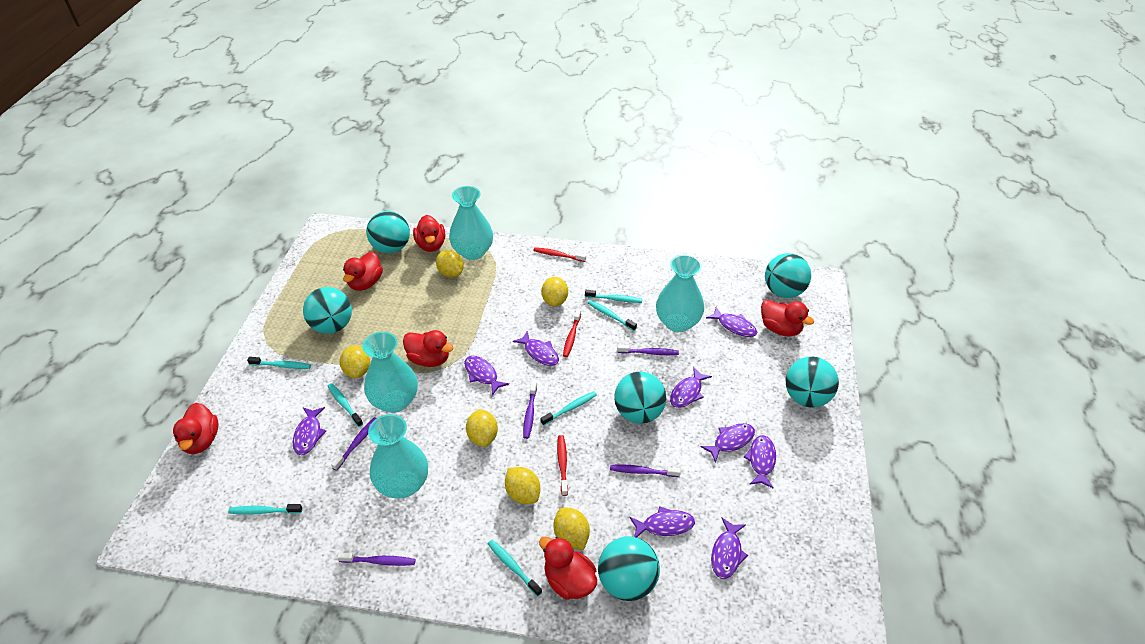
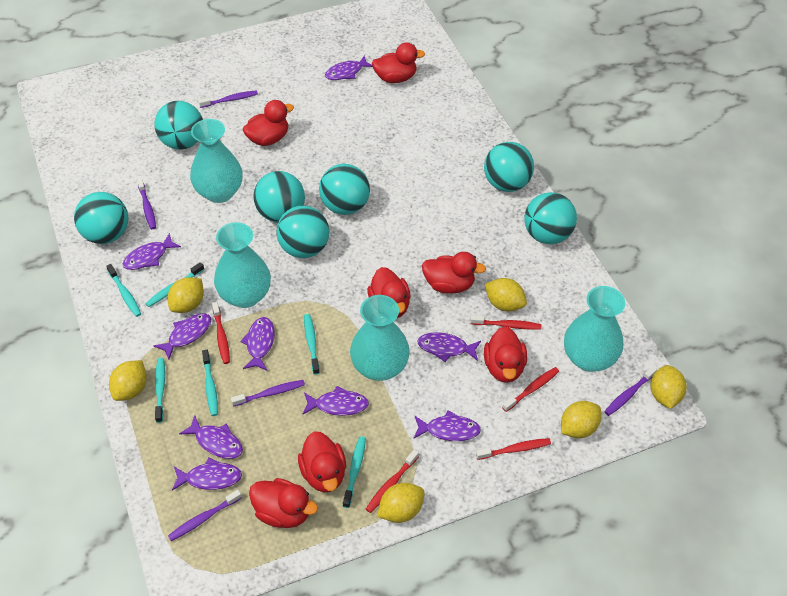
red duck: 6 -> 7
red toothbrush: 3 -> 5
turquoise ball: 6 -> 7
turquoise toothbrush: 7 -> 6

